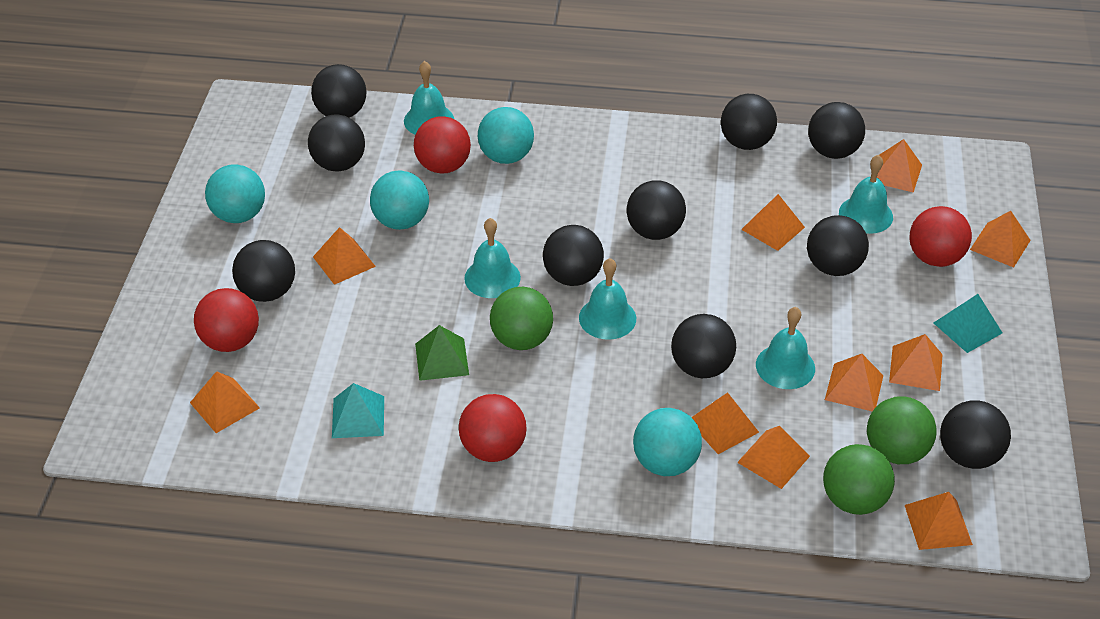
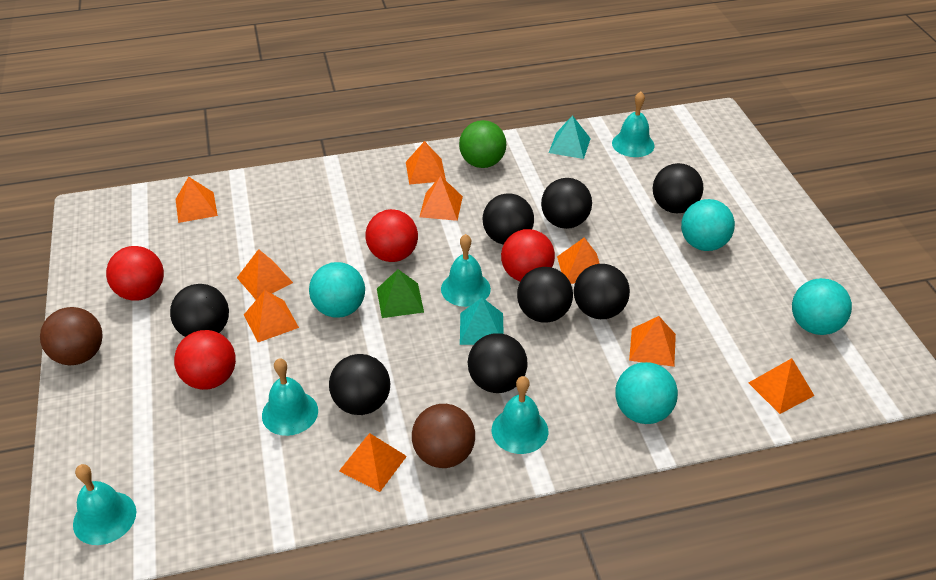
black ball: 10 -> 8
brown ball: 0 -> 2
green ball: 3 -> 1
orange pyramid: 10 -> 9

